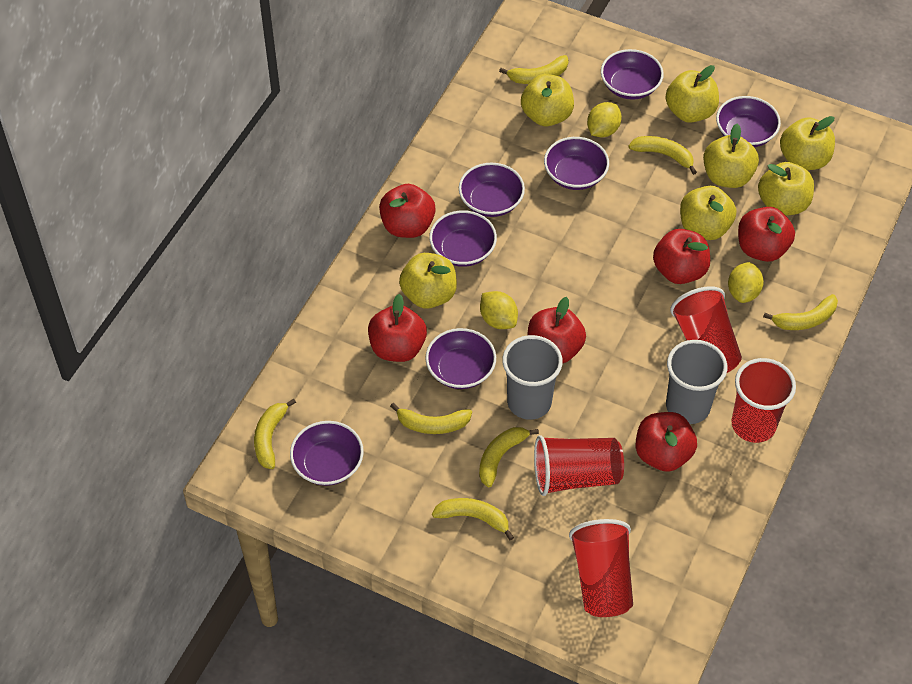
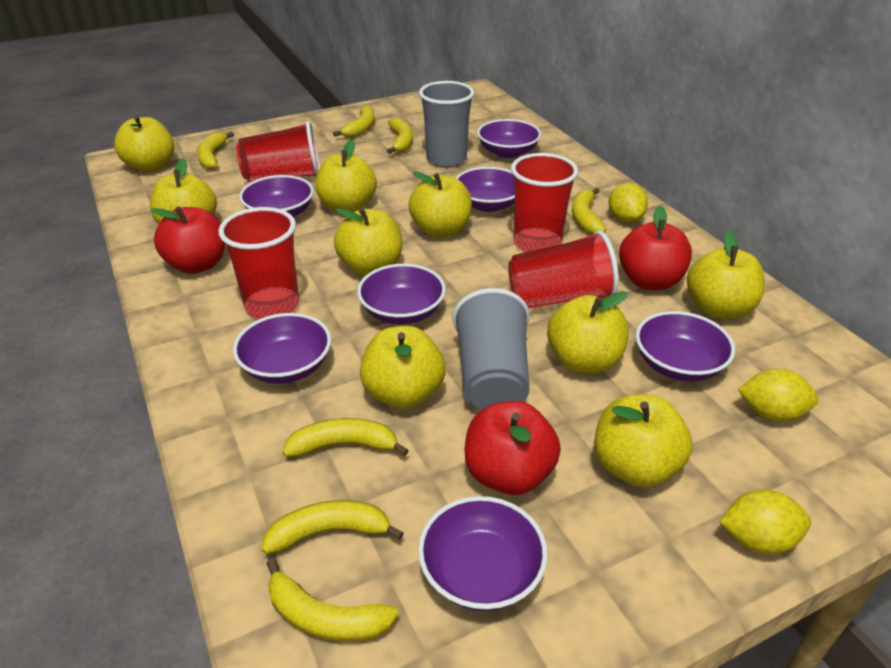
red apple: 6 -> 3
yellow apple: 7 -> 9

